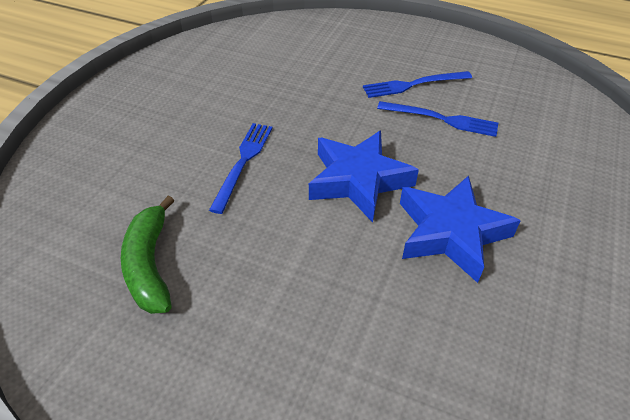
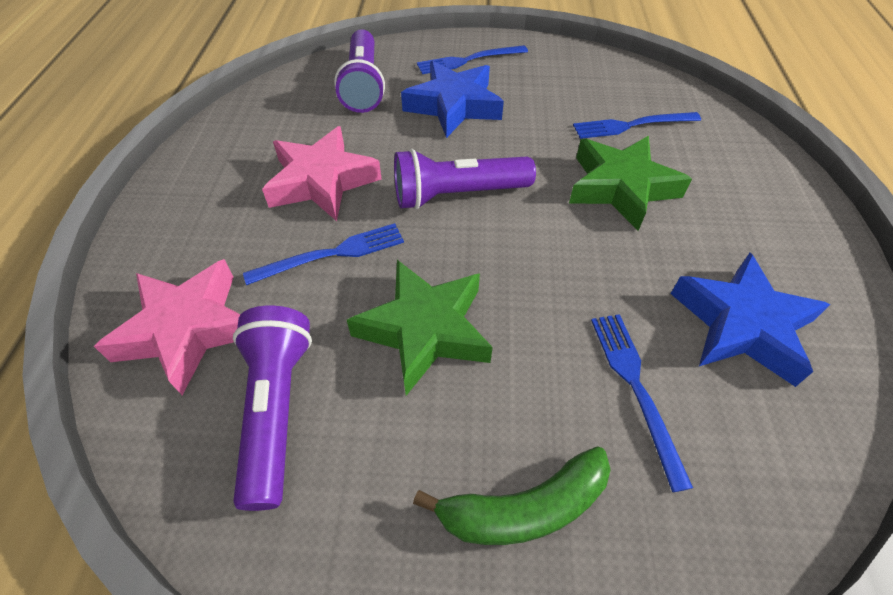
blue fork: 3 -> 4
green star: 0 -> 2
pink star: 0 -> 2
purple flashlight: 0 -> 3

